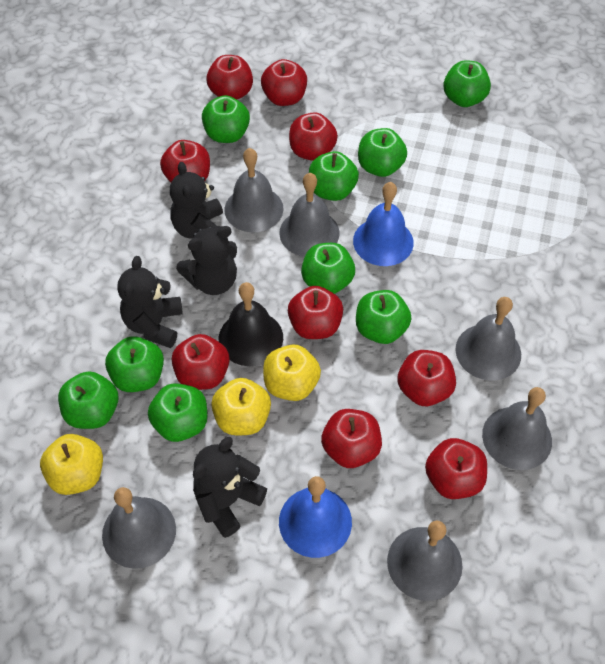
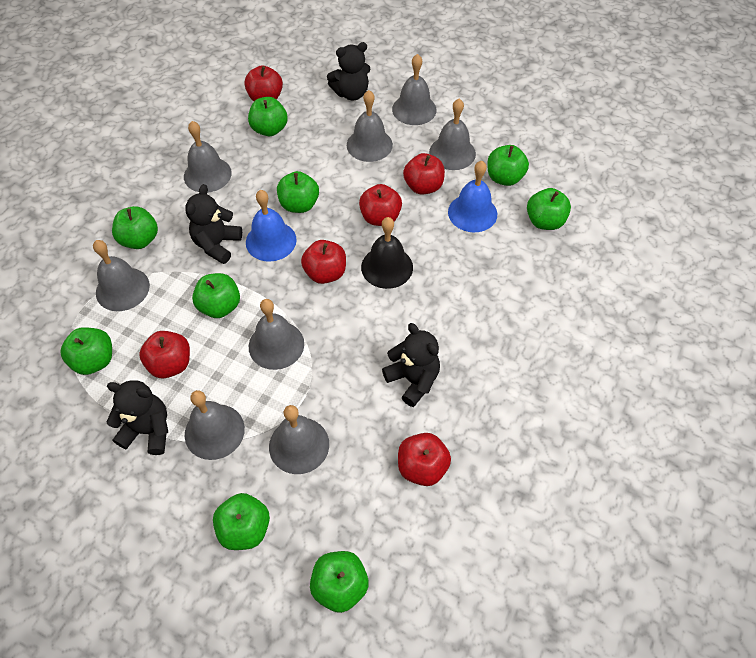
grey bell: 6 -> 8
red apple: 9 -> 6
yellow apple: 3 -> 0

